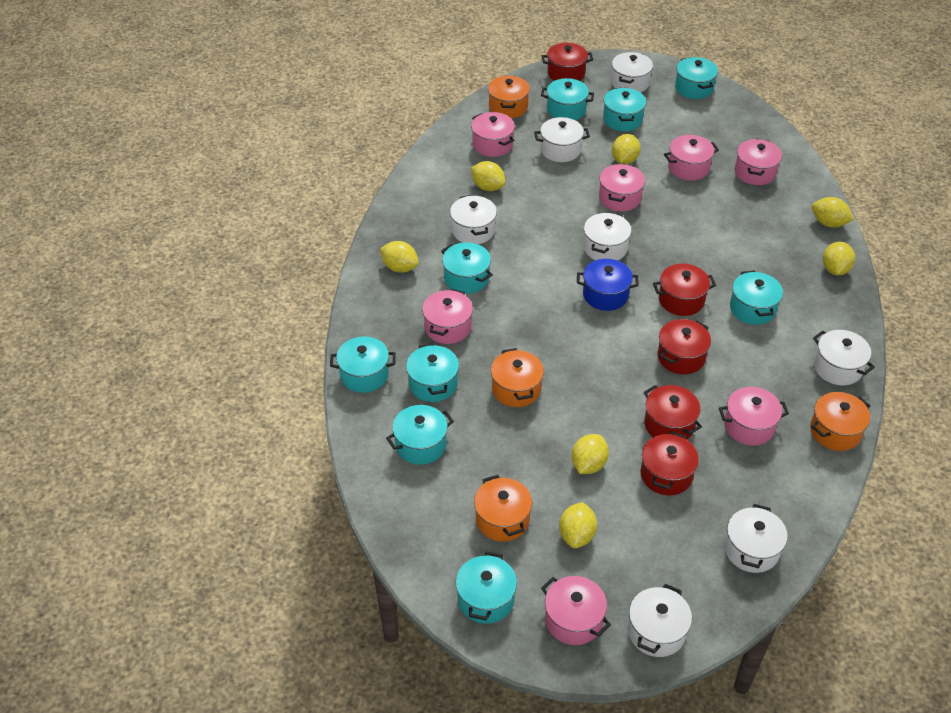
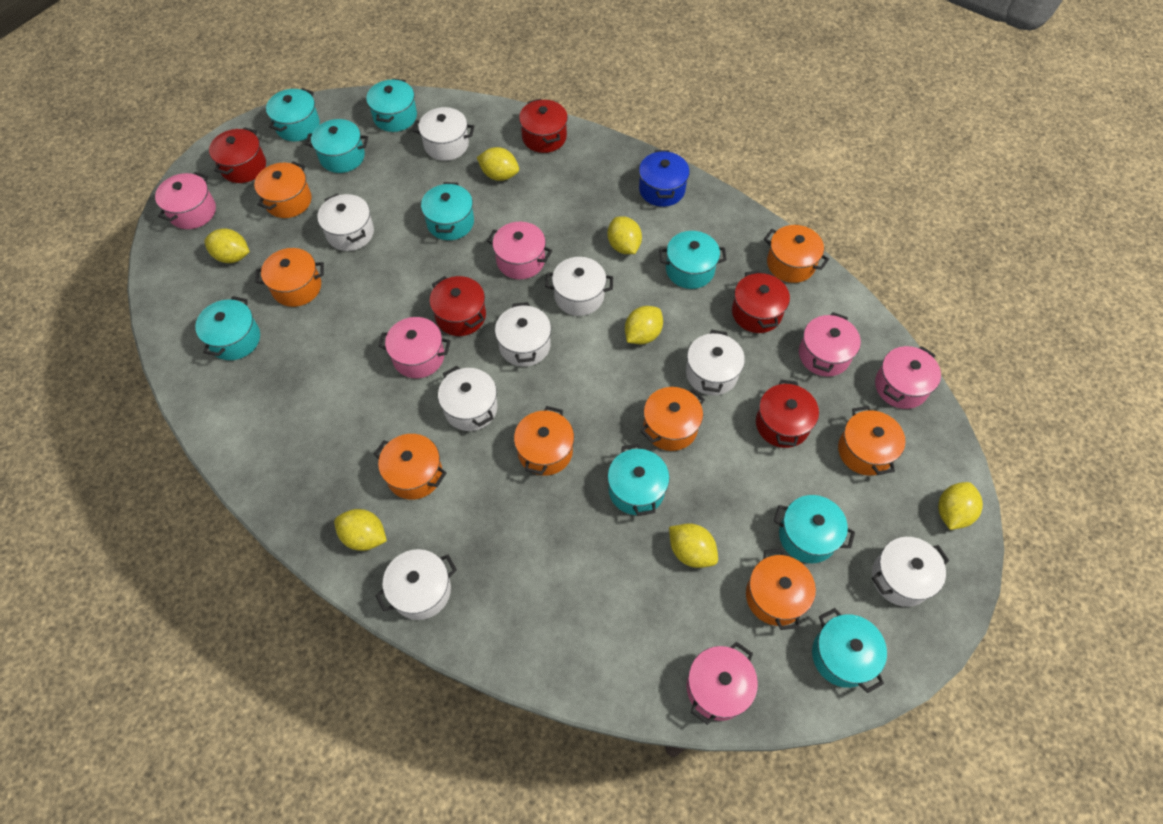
orange pot: 4 -> 8
pink pot: 7 -> 6
white pot: 7 -> 8

